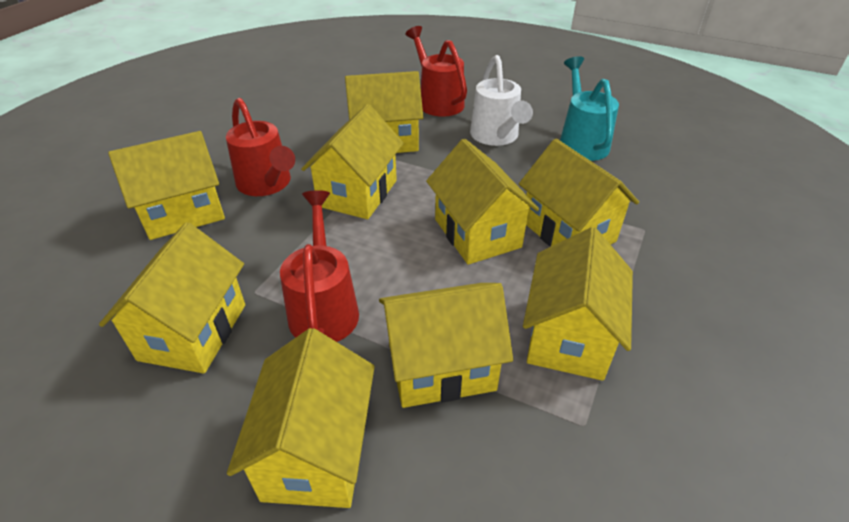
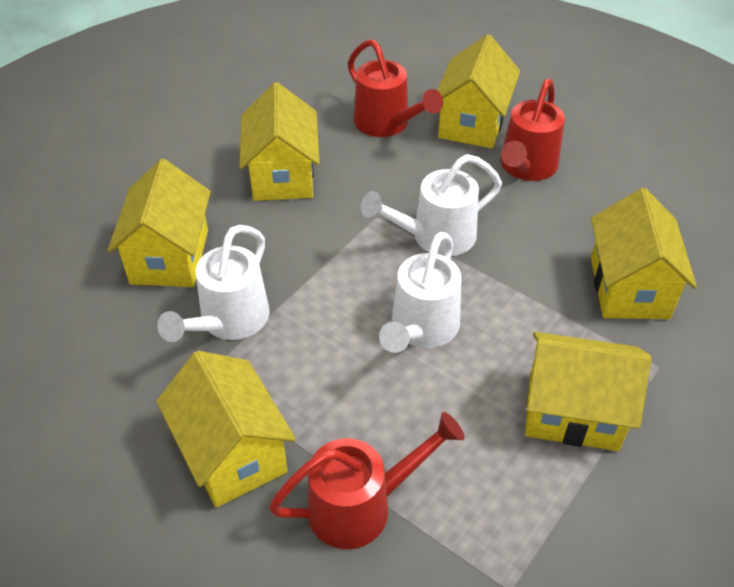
turquoise watering can: 1 -> 0
white watering can: 1 -> 3
yellow house: 9 -> 6

